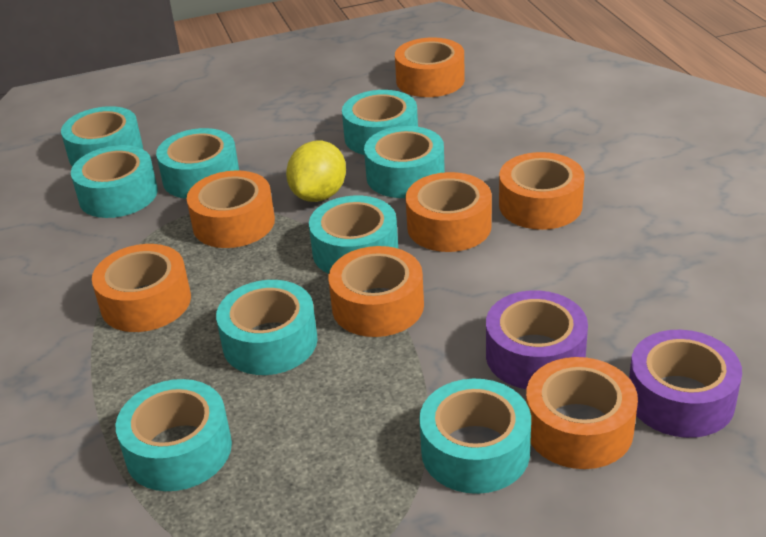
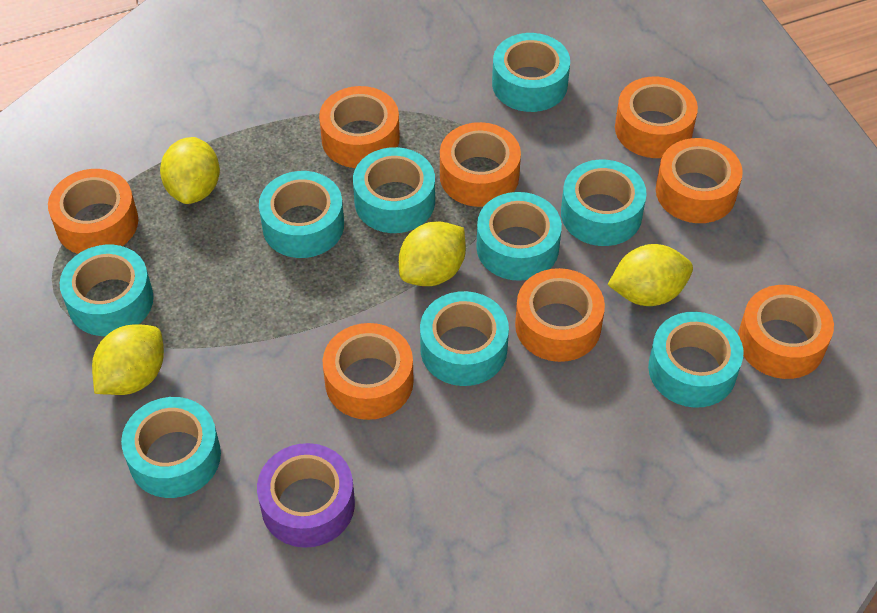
orange tape: 7 -> 8
purple tape: 2 -> 1
yellow lemon: 1 -> 4

